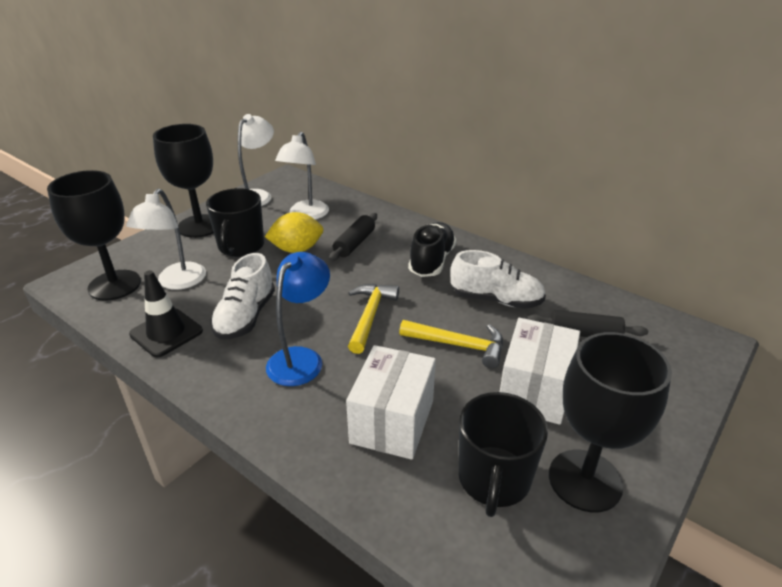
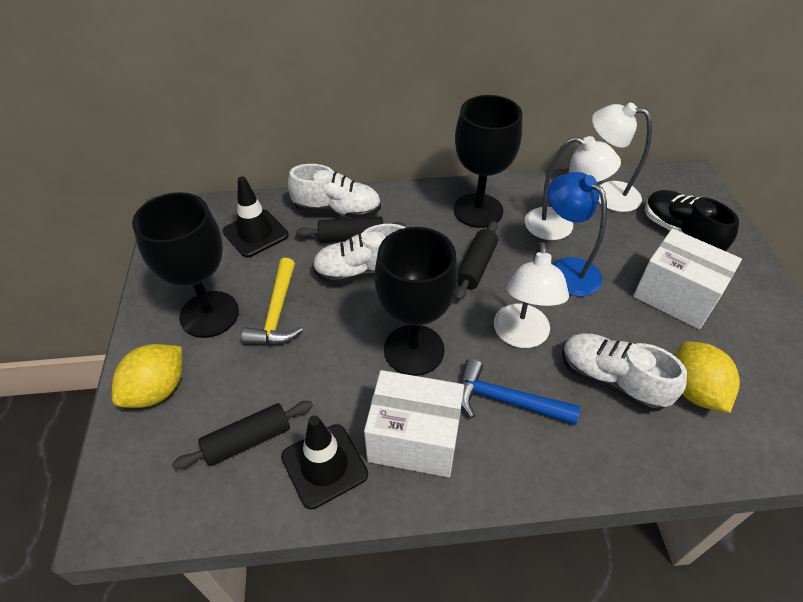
black mug: 2 -> 0
black rolling pin: 2 -> 3
black traffic cone: 1 -> 2
blue hammer: 0 -> 1
white shoe: 2 -> 3
yellow hammer: 2 -> 1
yellow lemon: 1 -> 2

